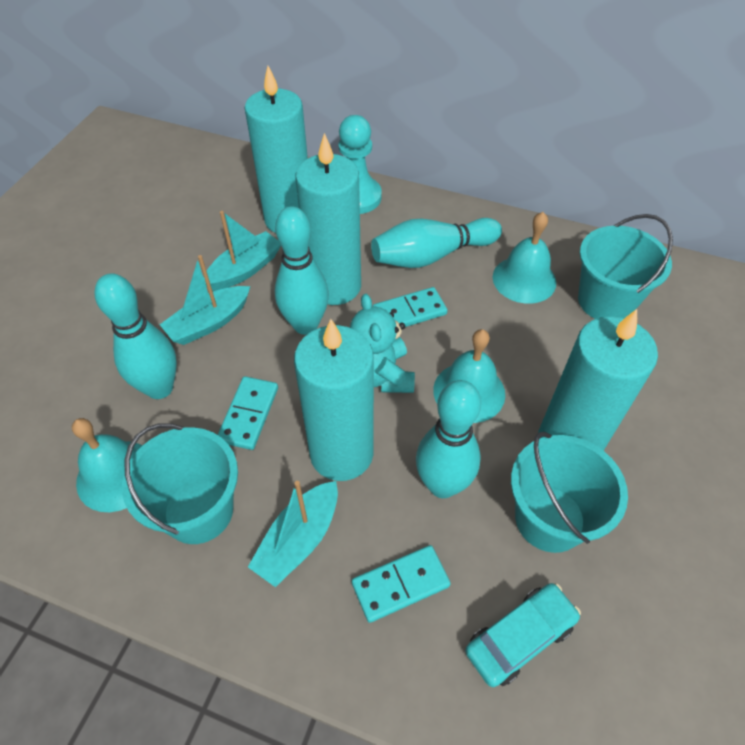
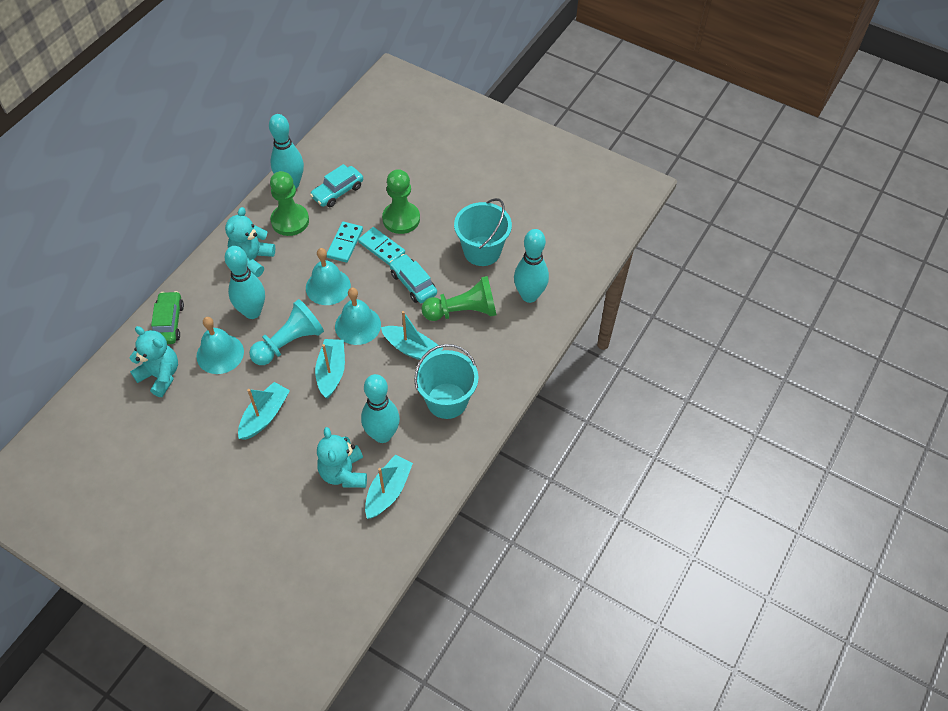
green car: 0 -> 1
green pawn: 0 -> 3
turquoise boat: 3 -> 4
turquoise bucket: 3 -> 2
turquoise candle: 4 -> 0
turquoise car: 1 -> 2
turquoise domino: 3 -> 2
turquoise teddy bear: 1 -> 3

